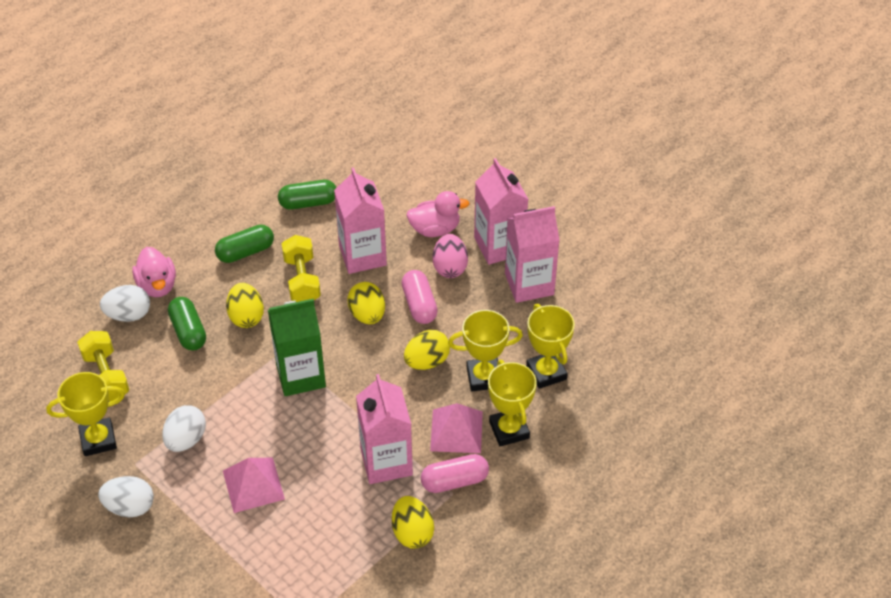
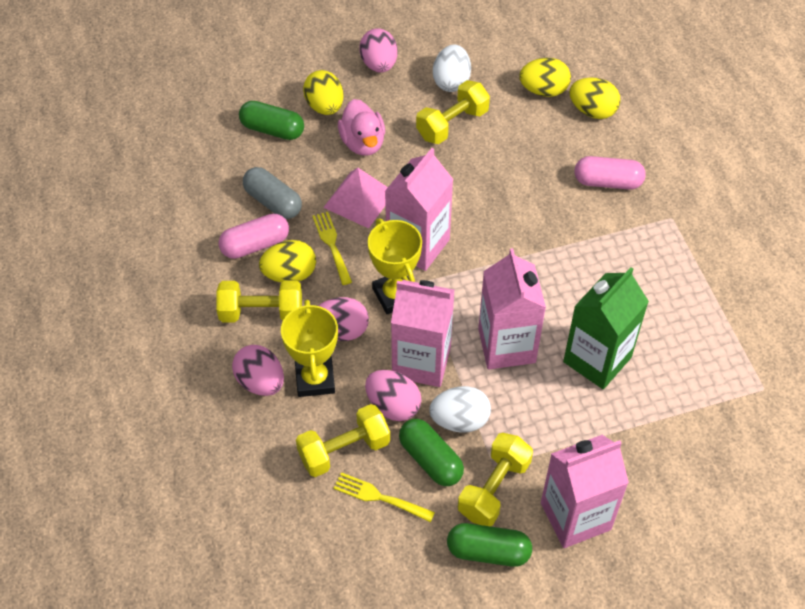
grey capsule: 0 -> 1
pink duck: 2 -> 1
pink egg: 1 -> 4
pink pyramid: 2 -> 1
white egg: 3 -> 2
yellow dumbbell: 2 -> 4
yellow fork: 0 -> 2
yellow trophy: 4 -> 2

